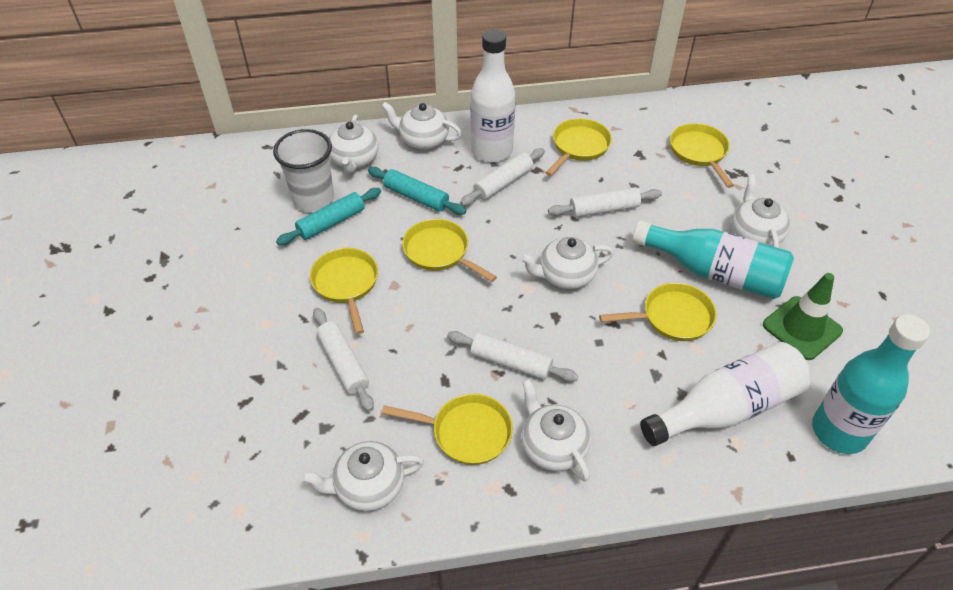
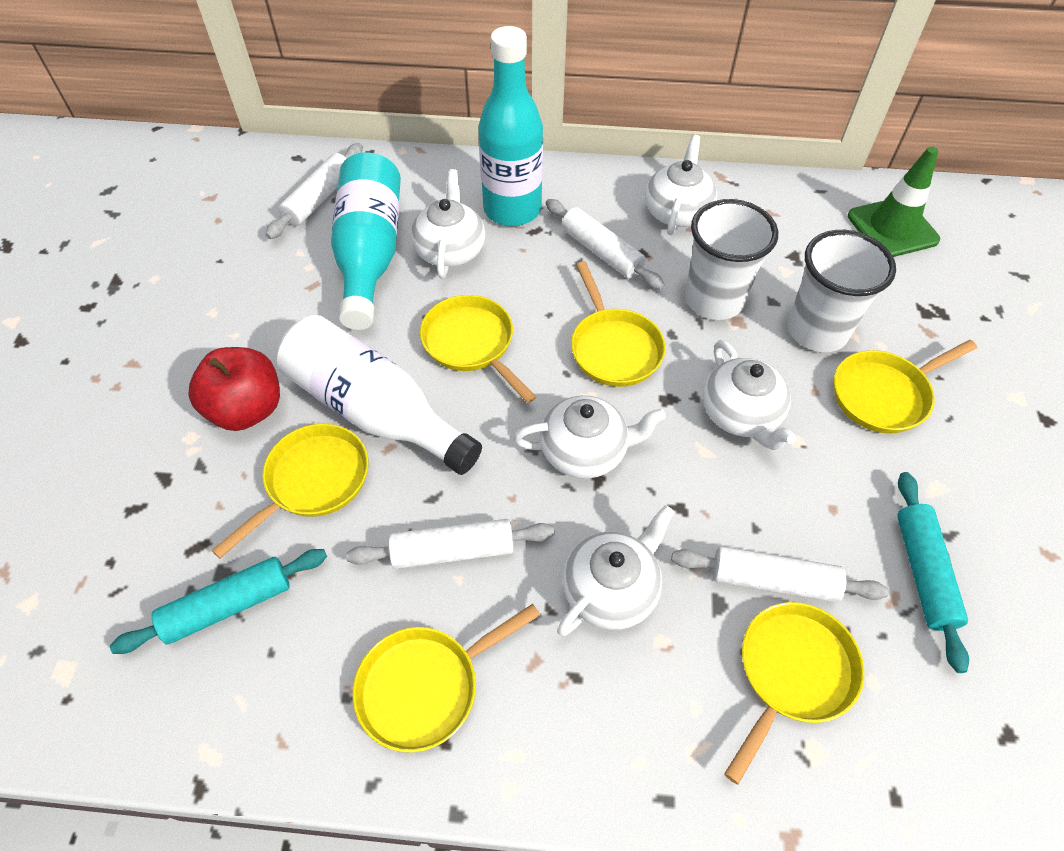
red apple: 0 -> 1
white bottle: 2 -> 1
white cup: 1 -> 2
white teapot: 6 -> 5

